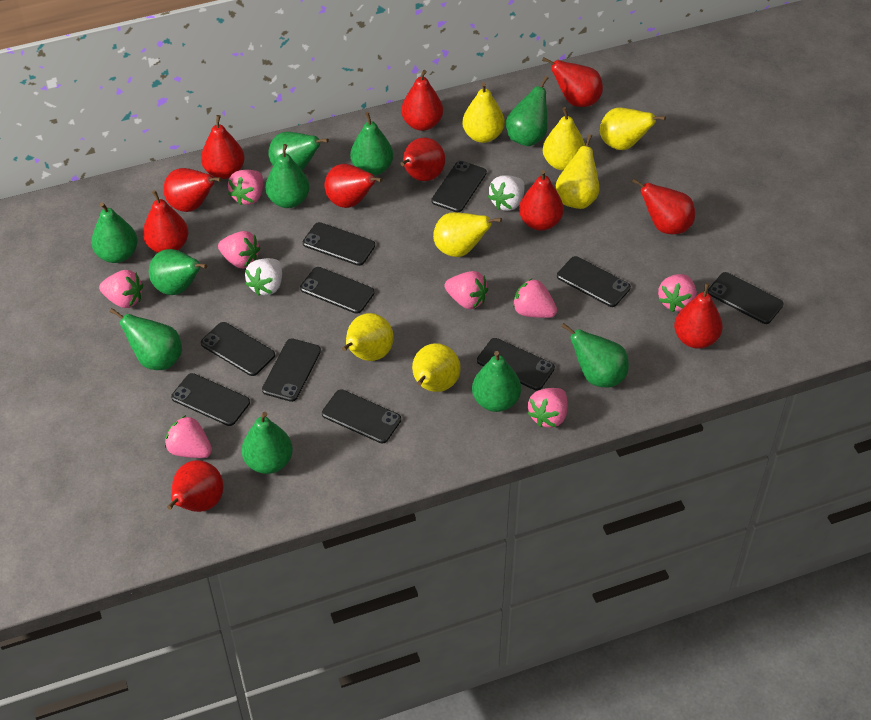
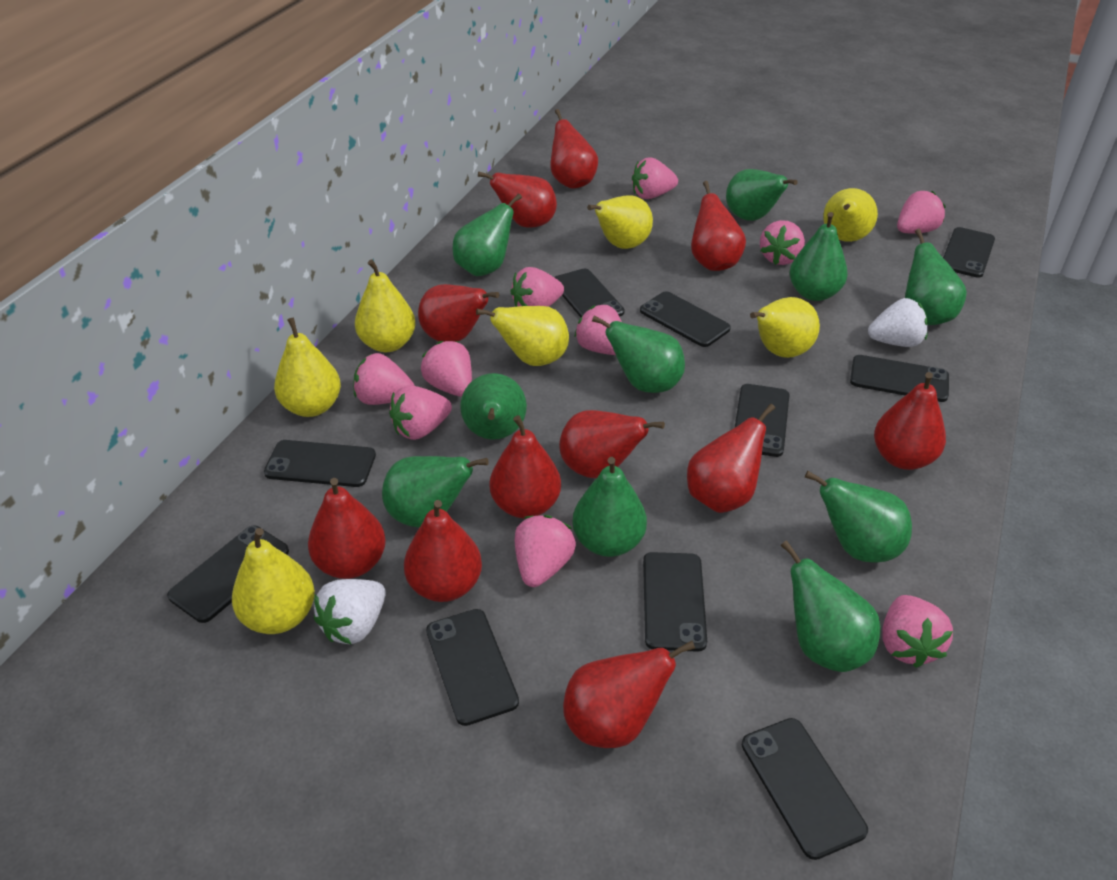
pink strawberry: 8 -> 10

